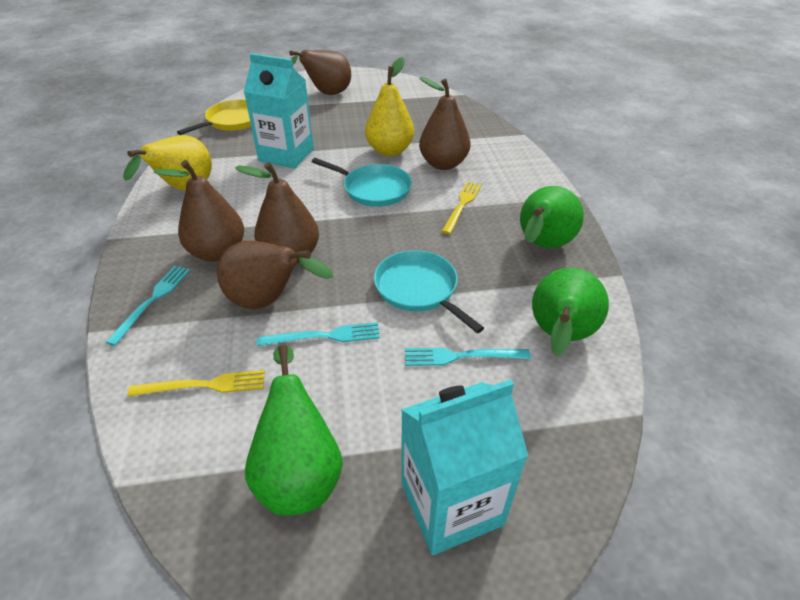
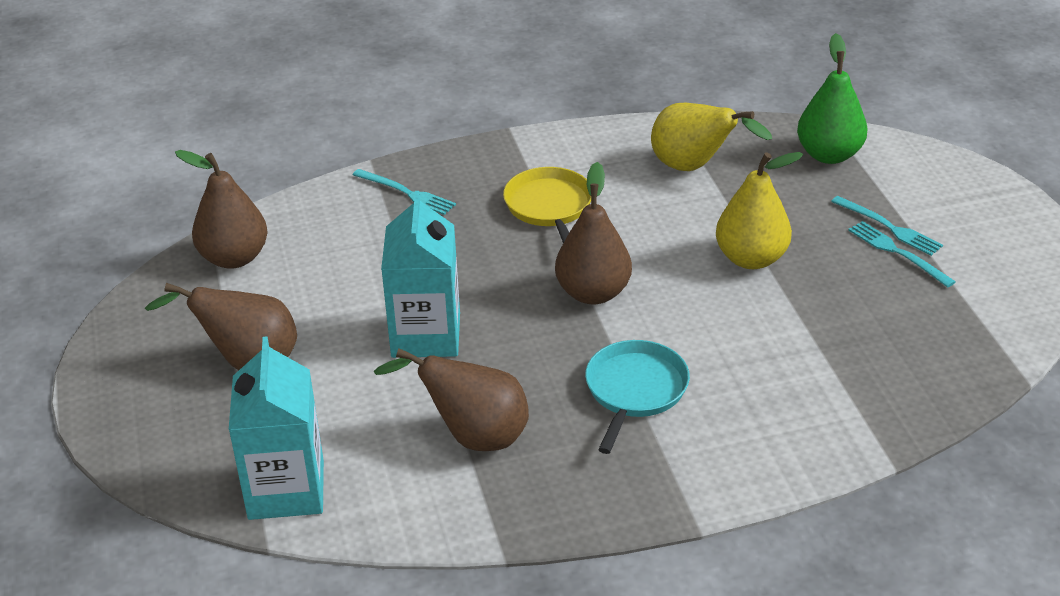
brown pear: 5 -> 4
green pear: 3 -> 1
turquoise pan: 2 -> 1
yellow fork: 2 -> 0

